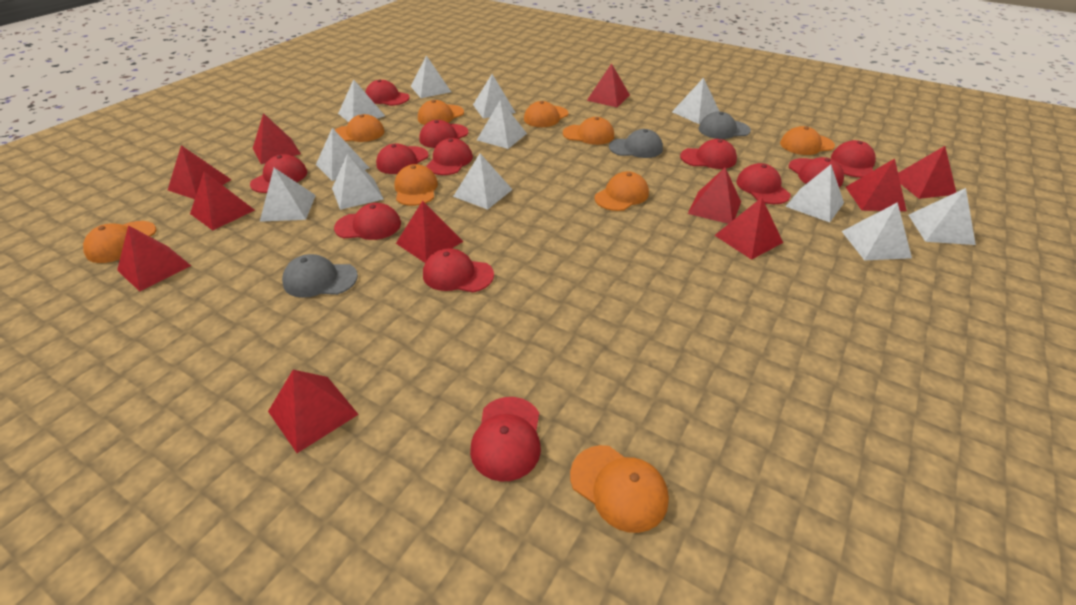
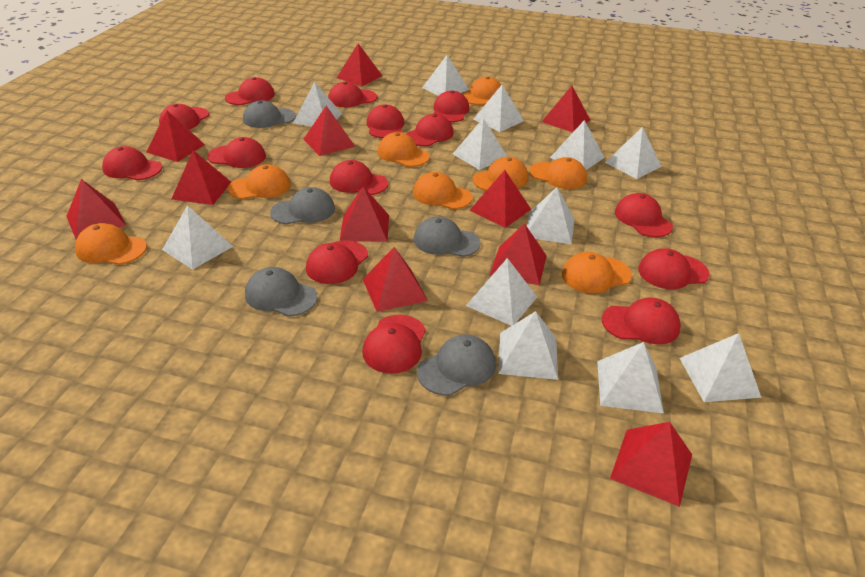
grey cap: 3 -> 5
orange cap: 9 -> 8
red cap: 12 -> 14

